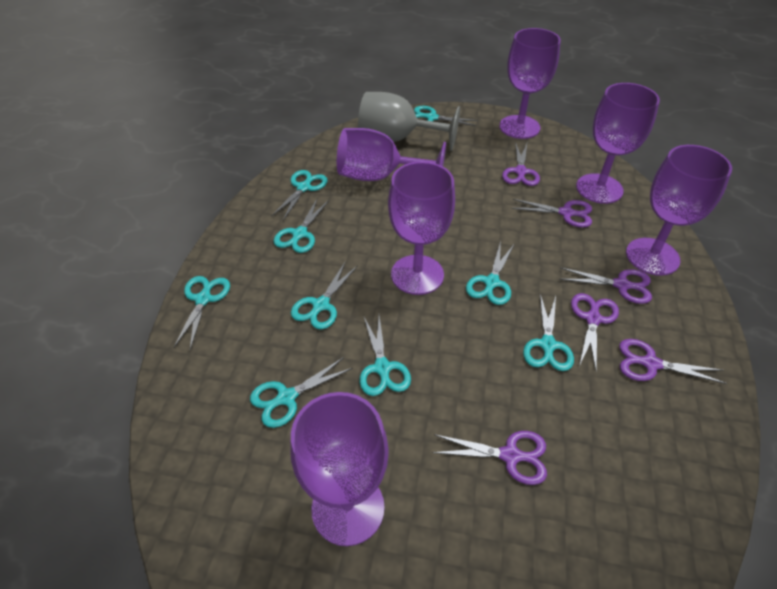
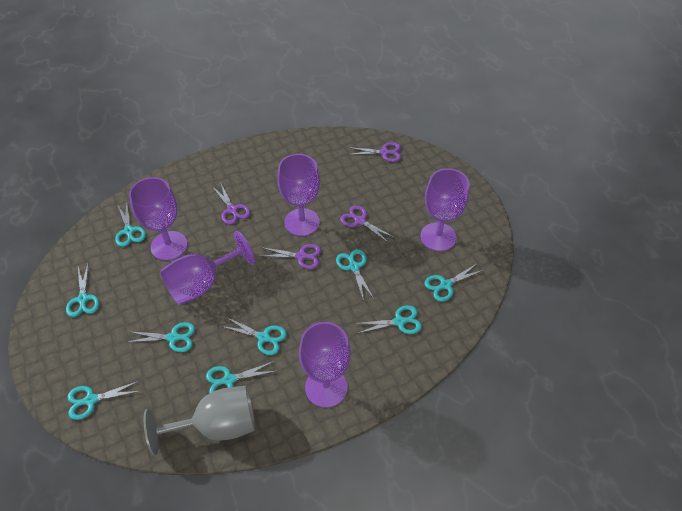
purple goblet: 6 -> 5
purple scissors: 6 -> 4

